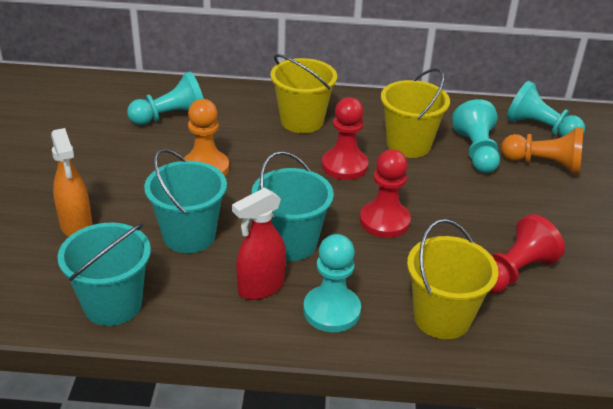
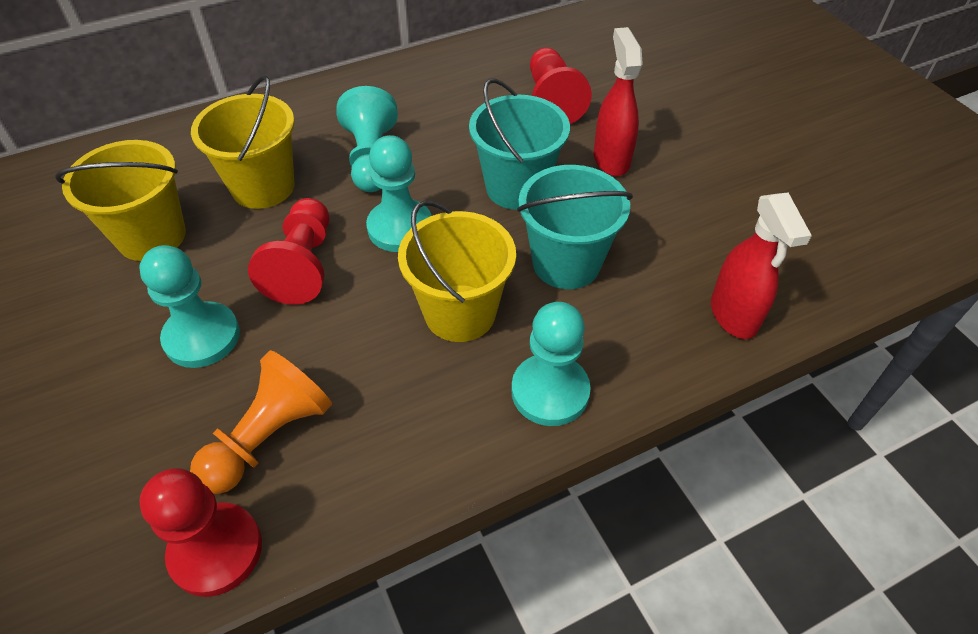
orange pawn: 2 -> 1
orange spray bottle: 1 -> 0
red spray bottle: 1 -> 2
turquoise bucket: 3 -> 2

